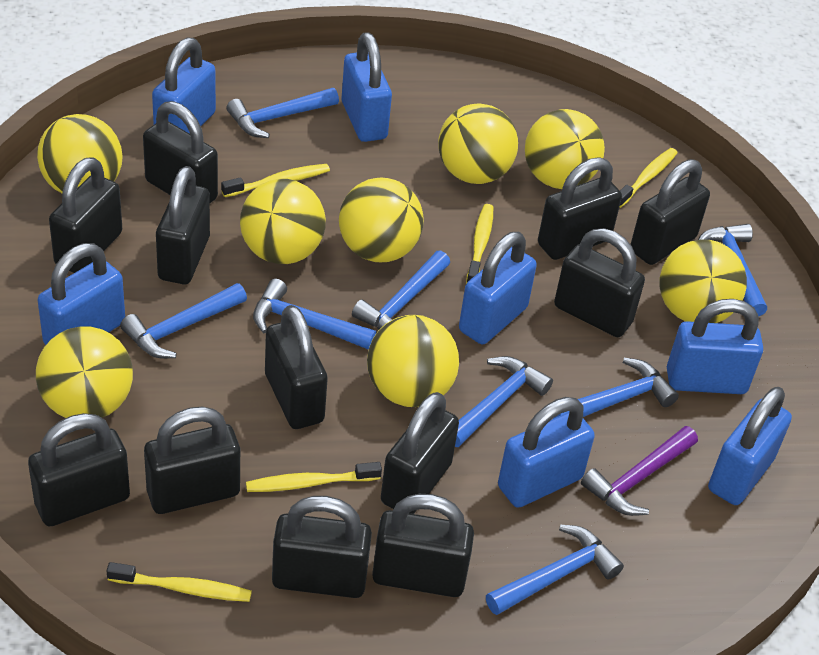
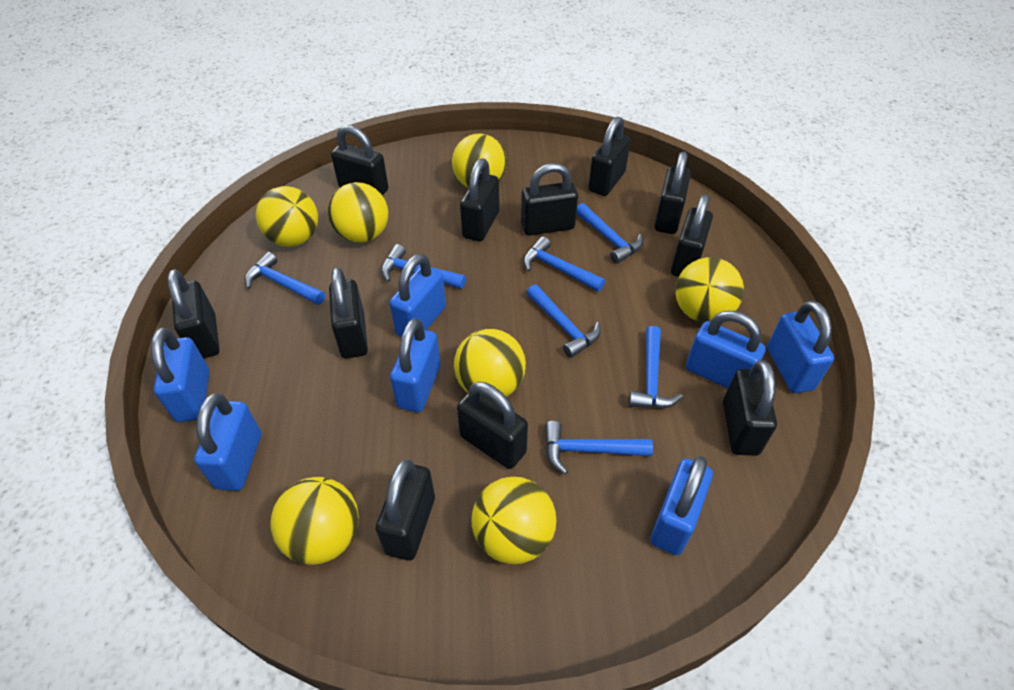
black padlock: 12 -> 11
blue hammer: 8 -> 7
purple hammer: 1 -> 0
yellow ball: 8 -> 7
yellow toothbrush: 5 -> 0

